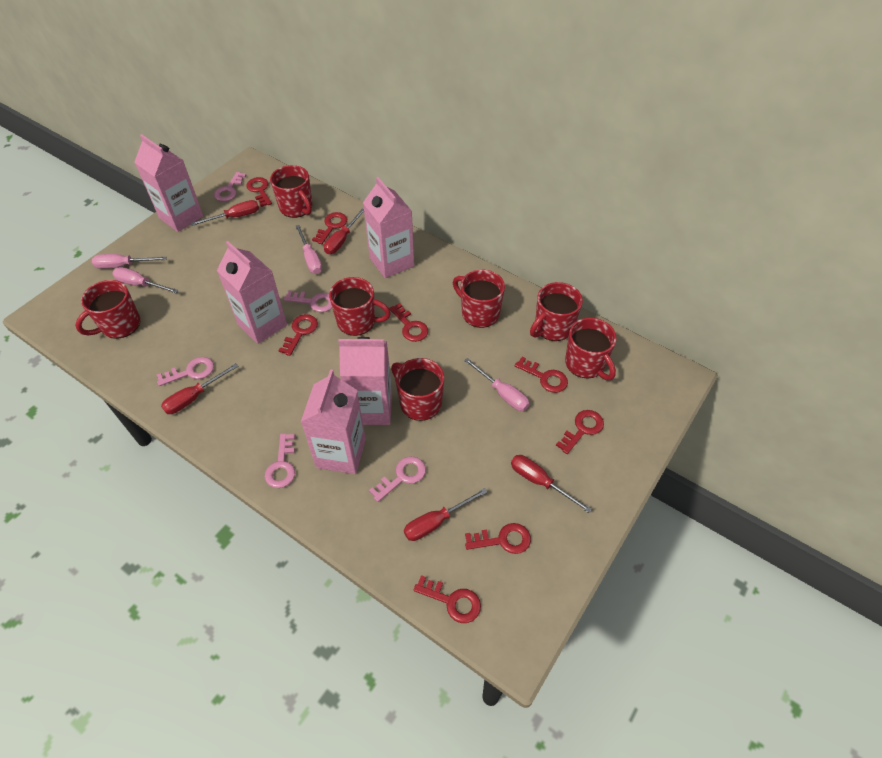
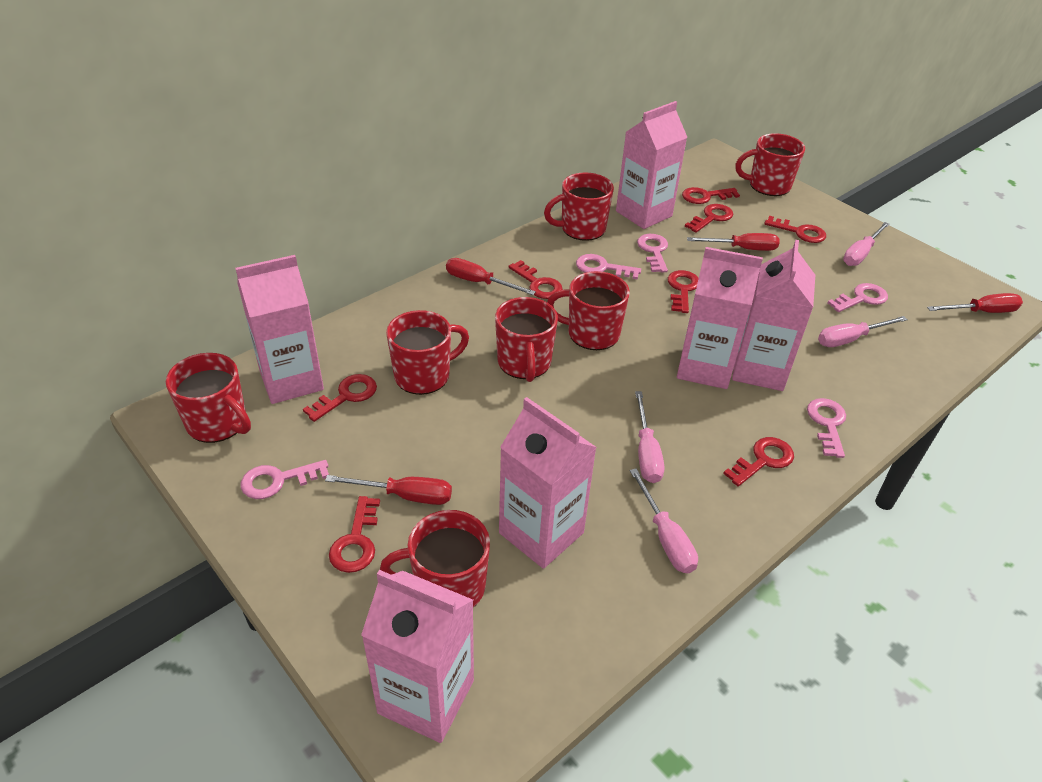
pink carton: 5 -> 6
red screwdriver: 5 -> 4

